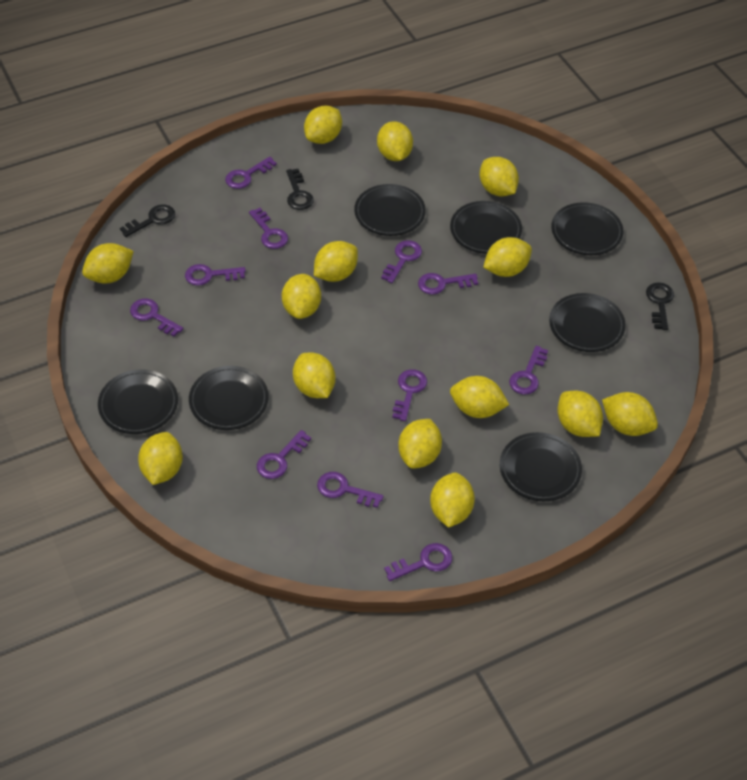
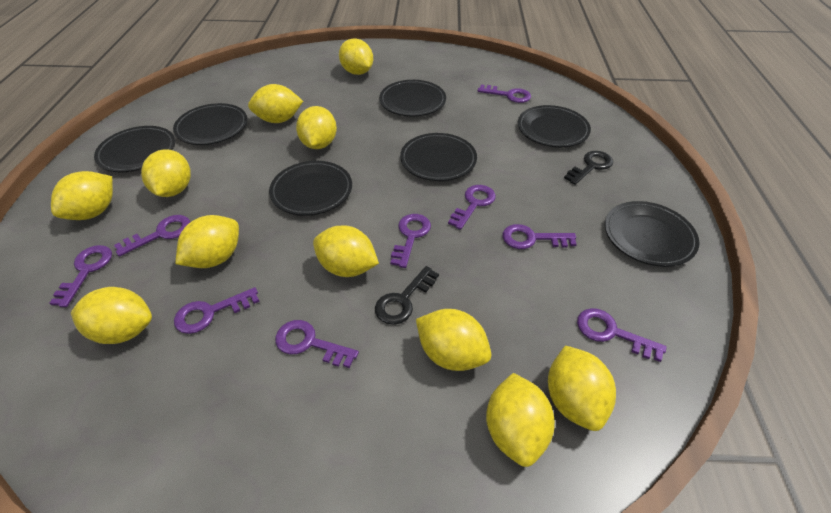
black key: 3 -> 2
purple key: 11 -> 9
yellow lemon: 14 -> 11

